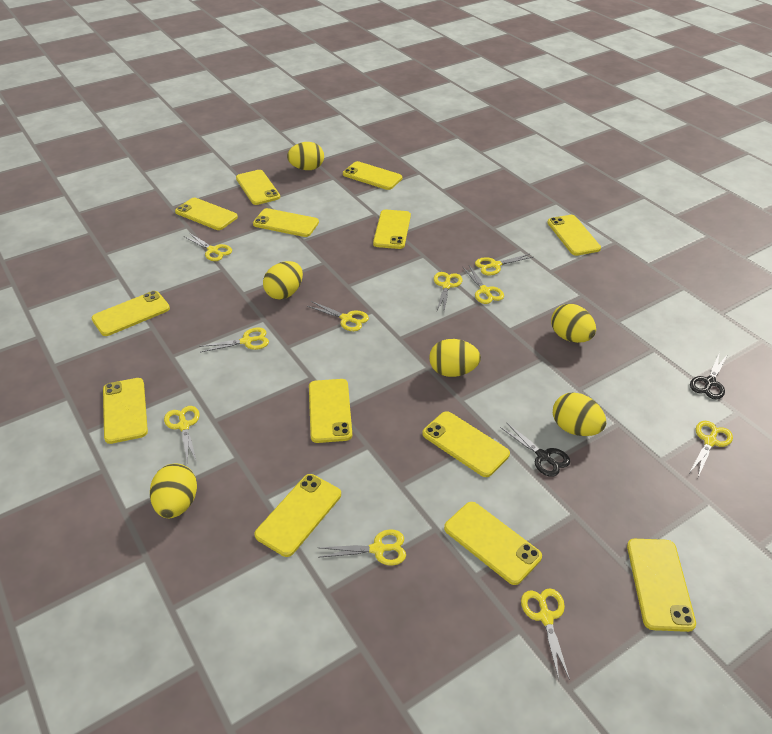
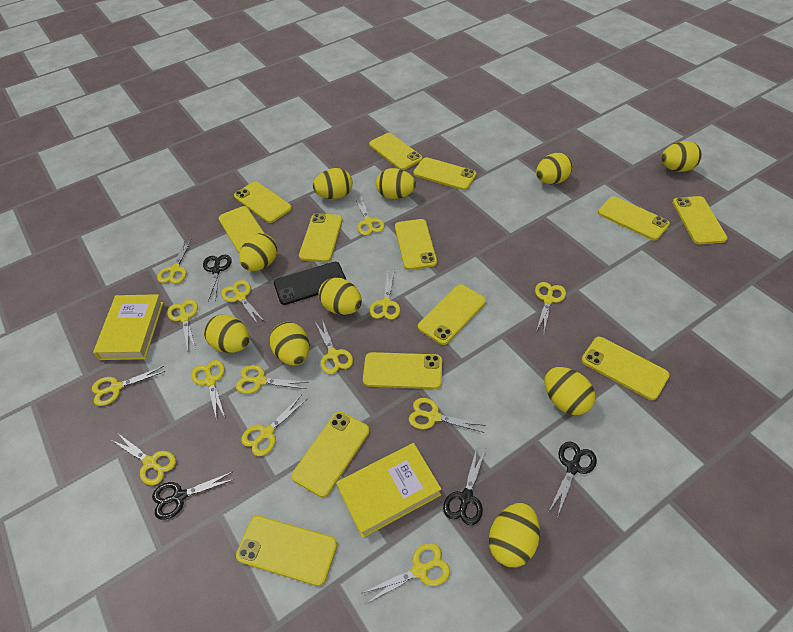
black phone: 0 -> 1
black scissors: 2 -> 4
yellow book: 0 -> 2
yellow egg: 6 -> 10
yellow scissors: 10 -> 14

